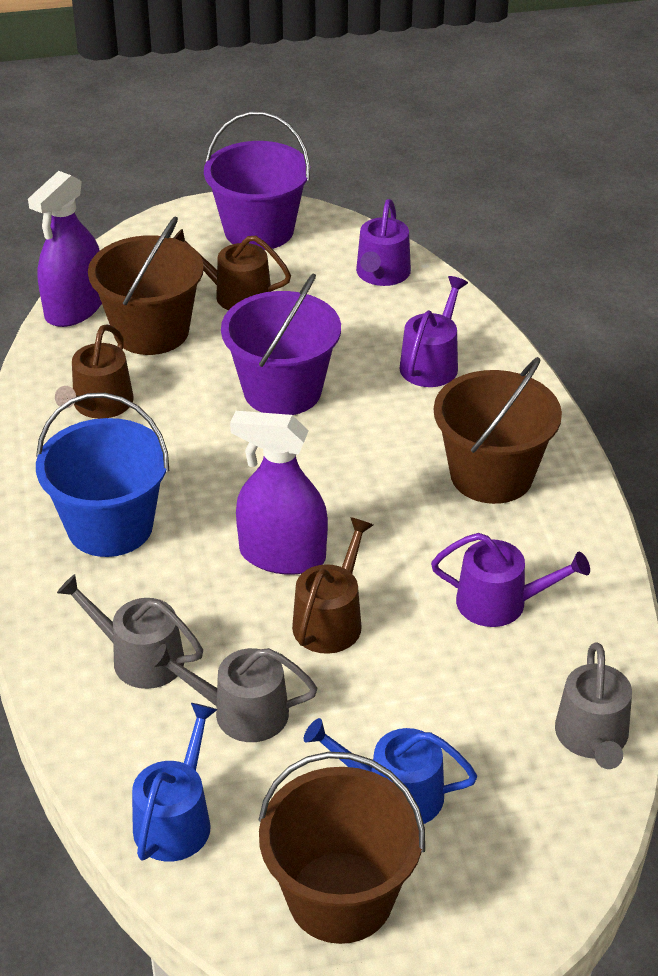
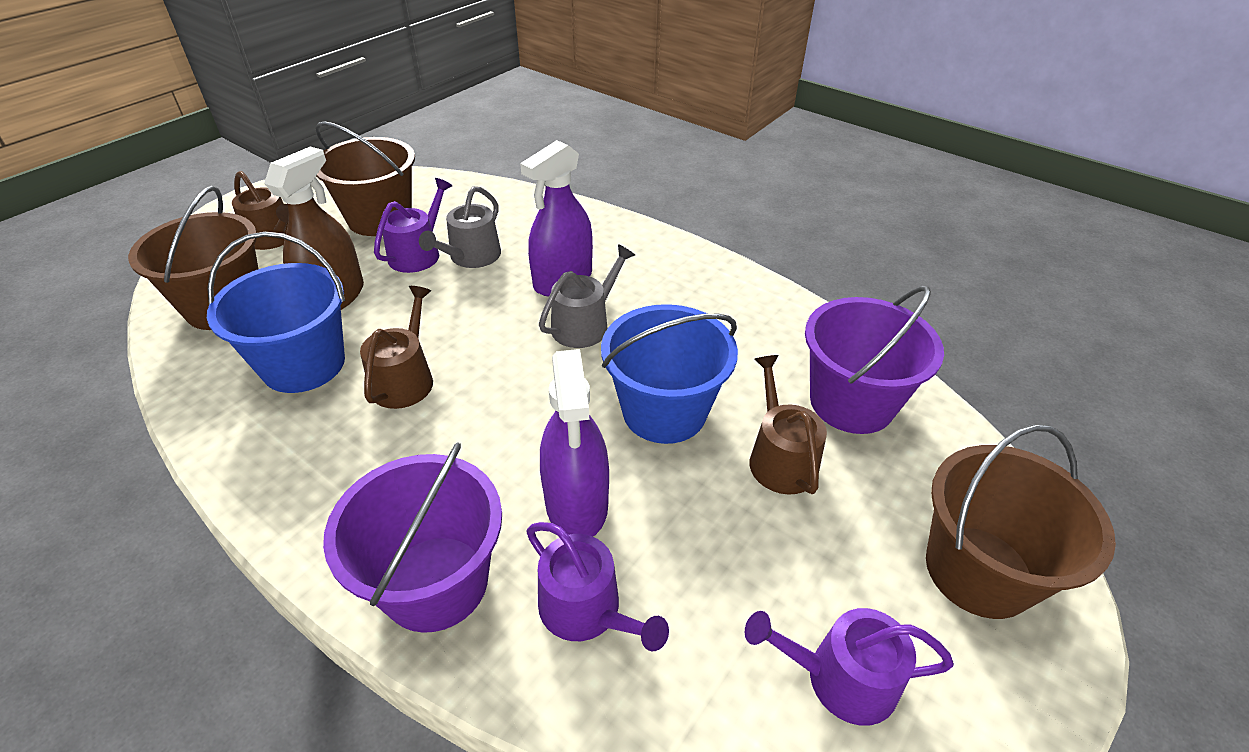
blue bucket: 1 -> 2
blue watering can: 2 -> 0
brown spray bottle: 0 -> 1
grey watering can: 3 -> 2

